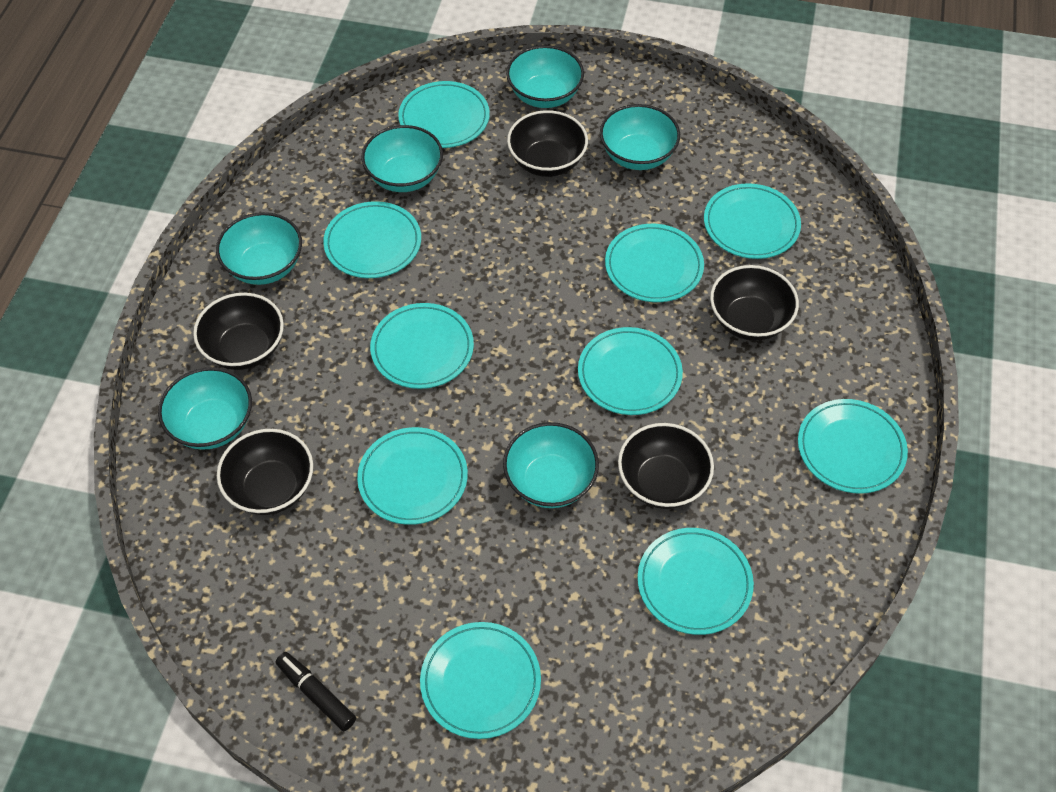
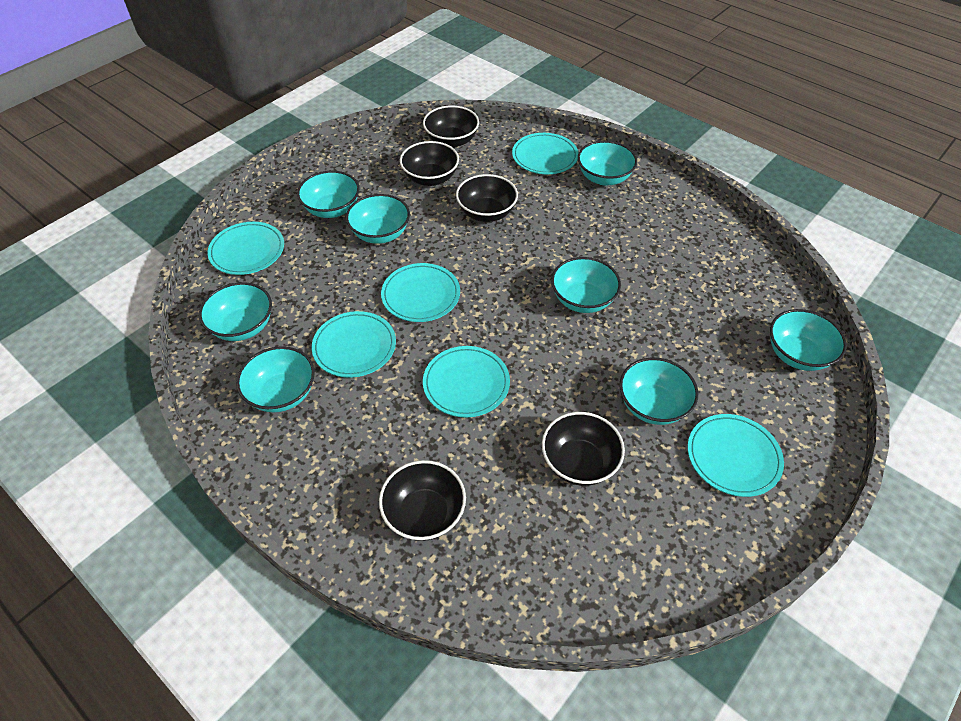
black marker: 1 -> 0
turquoise bowl: 6 -> 8
turquoise plate: 10 -> 6

